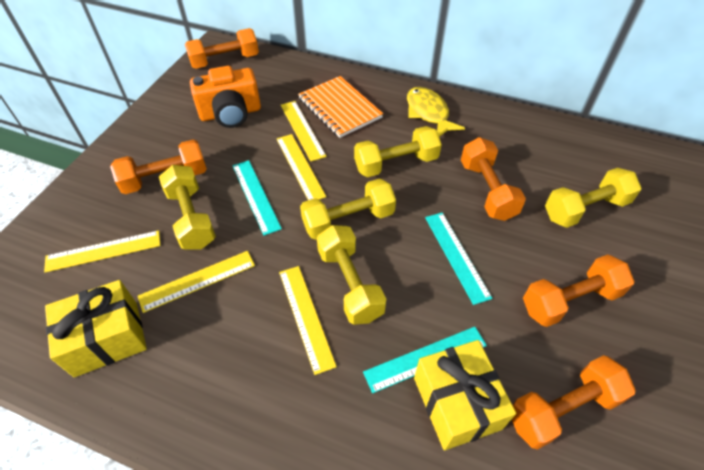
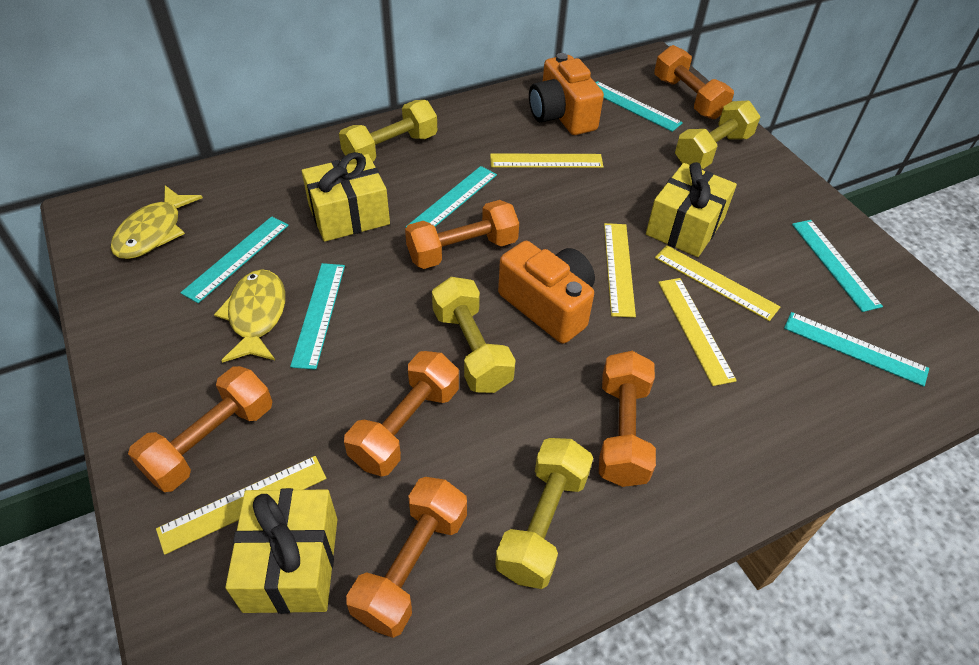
orange camera: 1 -> 2
orange dumbbell: 5 -> 6
orange notebook: 1 -> 0
turquoise ruler: 3 -> 6
yellow dumbbell: 5 -> 4
yellow fish: 1 -> 2
yellow gift: 2 -> 3

